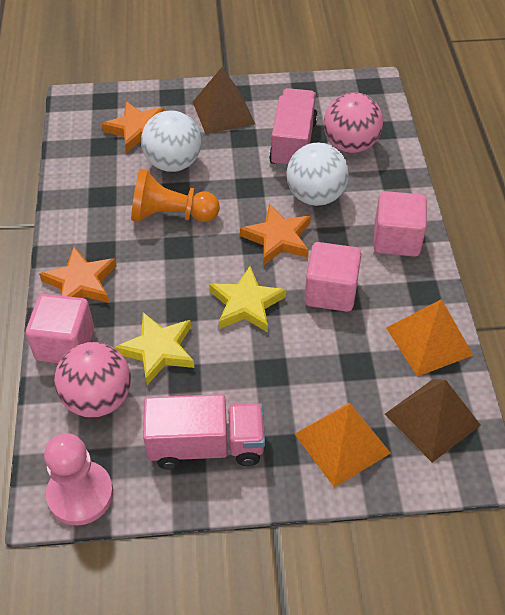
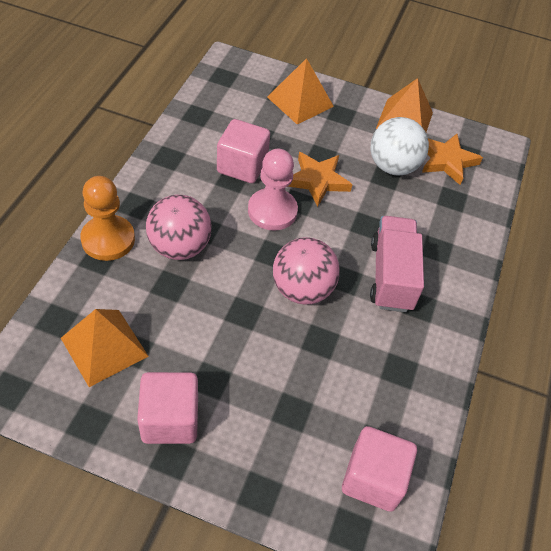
brown pyramid: 2 -> 0
orange pyramid: 2 -> 3
orange star: 3 -> 2
pink truck: 2 -> 1
white ball: 2 -> 1
yellow star: 2 -> 0

